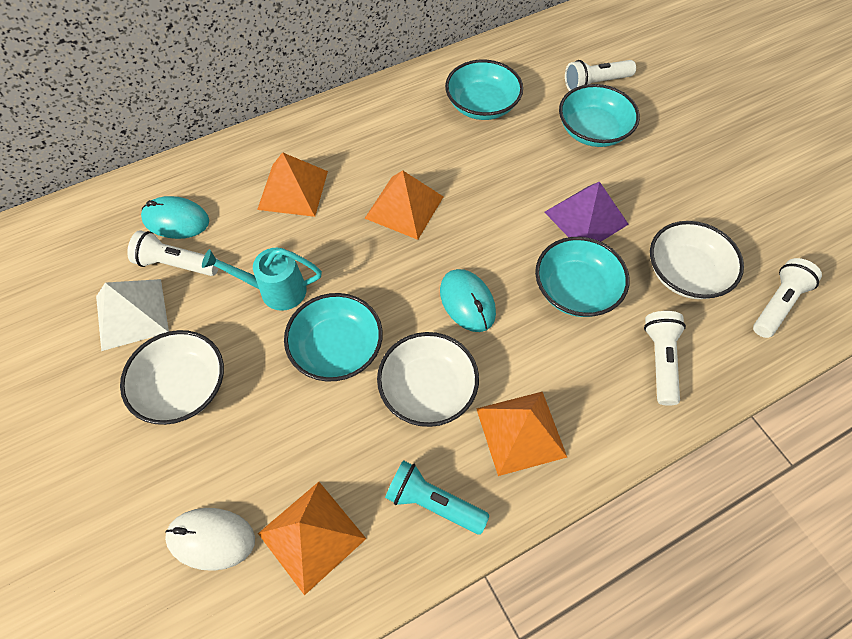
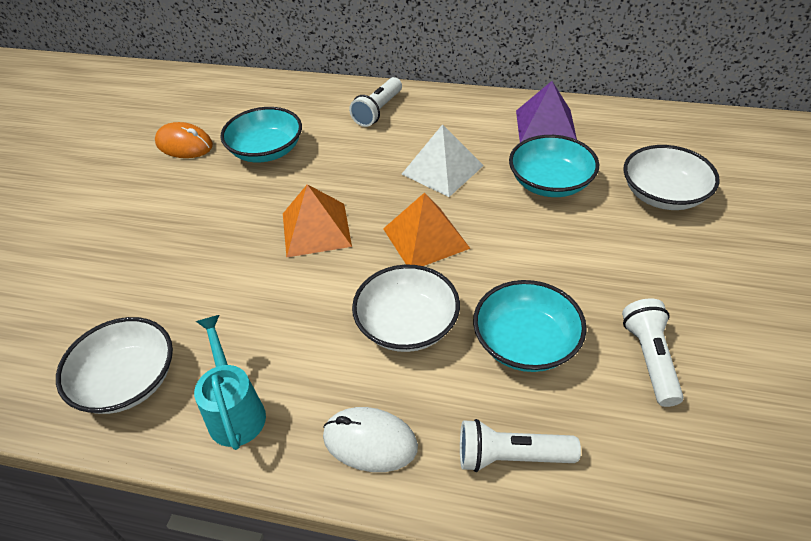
orange mouse: 0 -> 1
orange pyramid: 4 -> 2
turquoise bowl: 4 -> 3
turquoise flashlight: 1 -> 0
turquoise mouse: 2 -> 0
white flashlight: 4 -> 3

